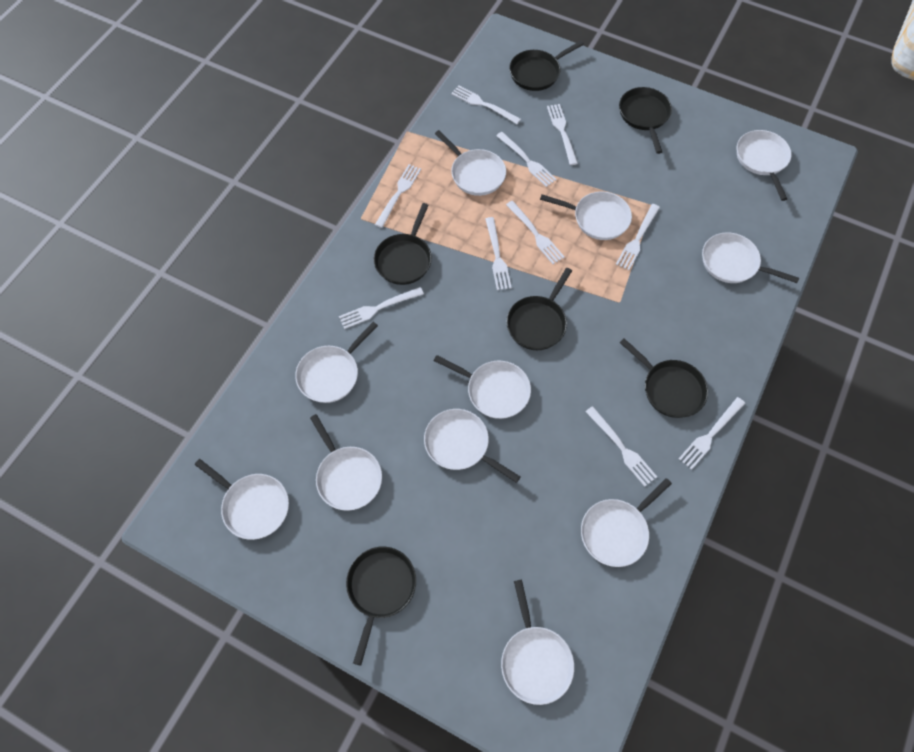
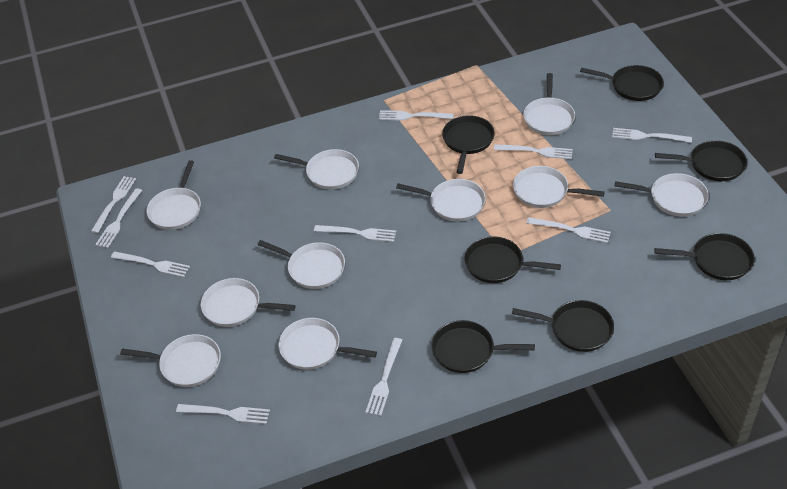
black pan: 6 -> 7
white pan: 11 -> 10

